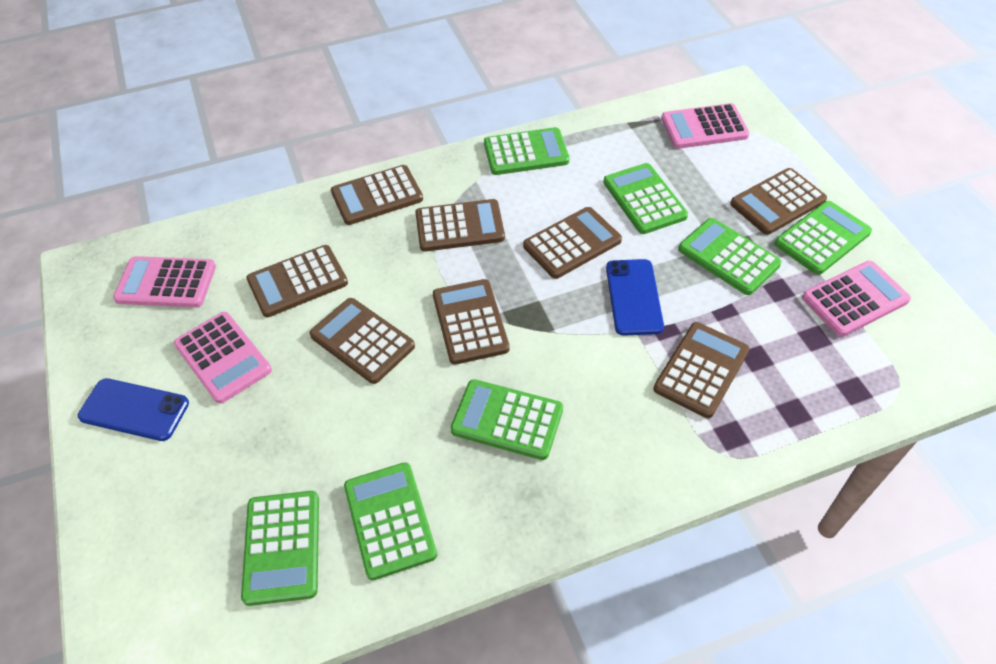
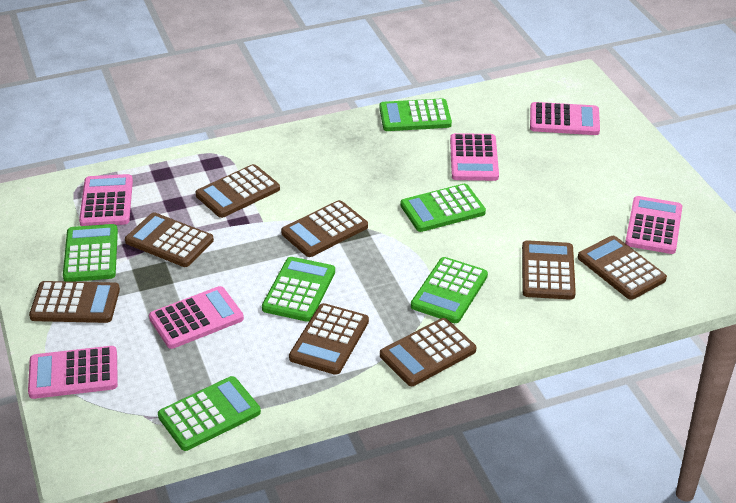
blue phone: 2 -> 0
green calculator: 7 -> 6
pink calculator: 4 -> 6

